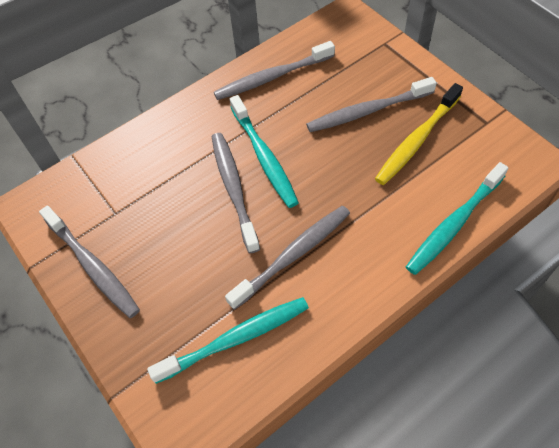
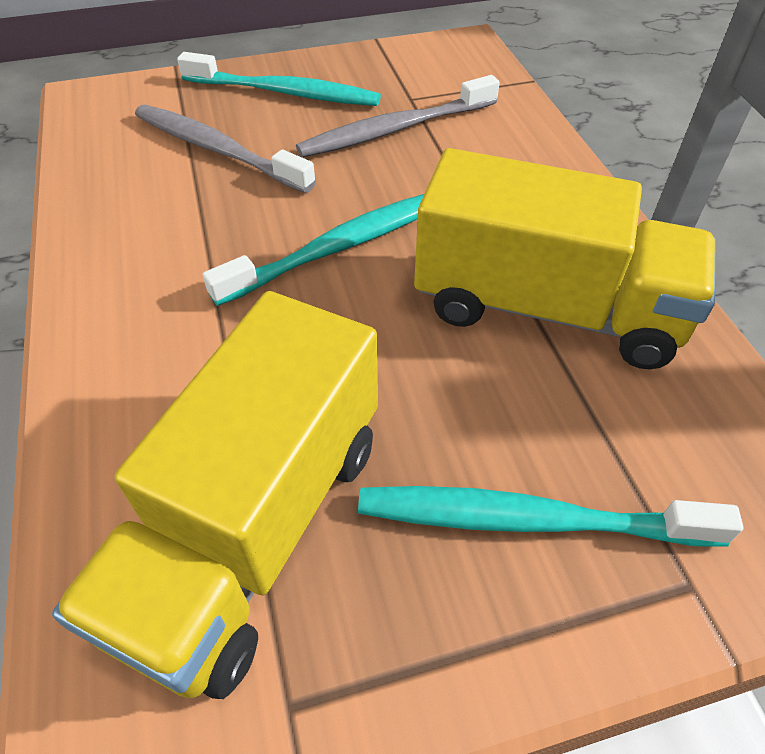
grey toothbrush: 5 -> 2
yellow toothbrush: 1 -> 0
yellow truck: 0 -> 2

